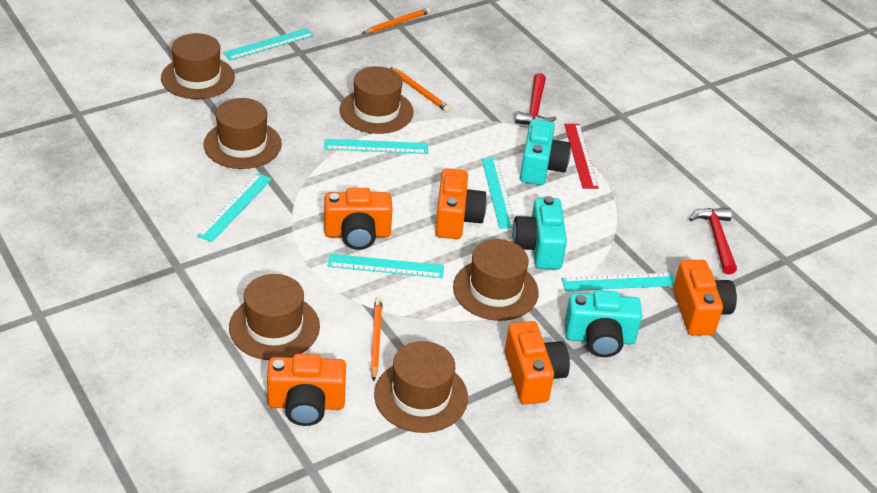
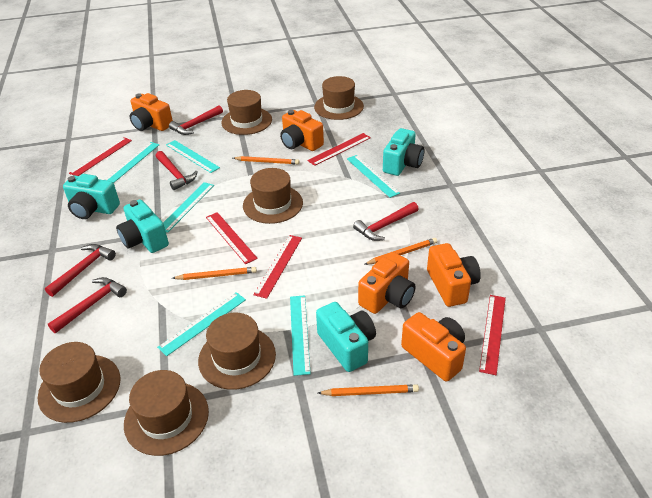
orange pencil: 3 -> 4
red hammer: 2 -> 5
red ruler: 1 -> 5
turquoise camera: 3 -> 4

